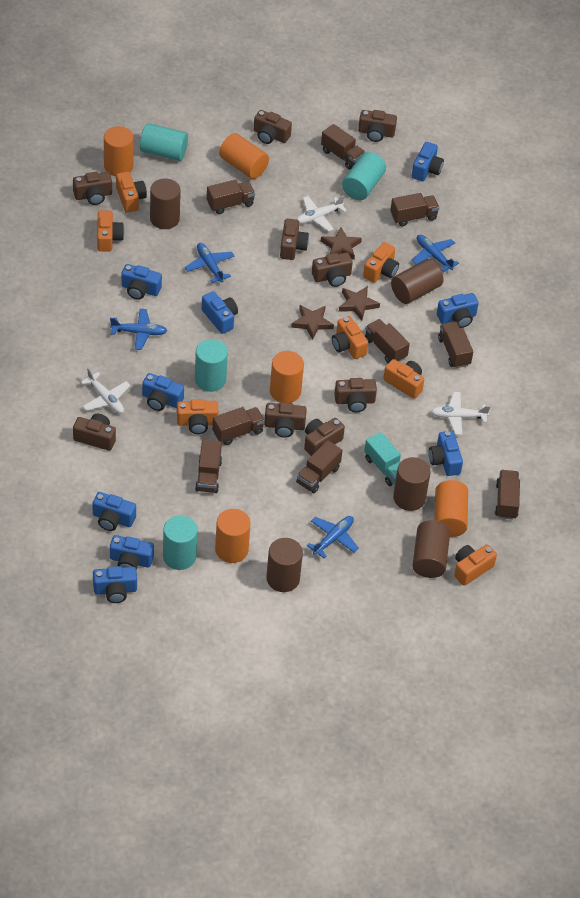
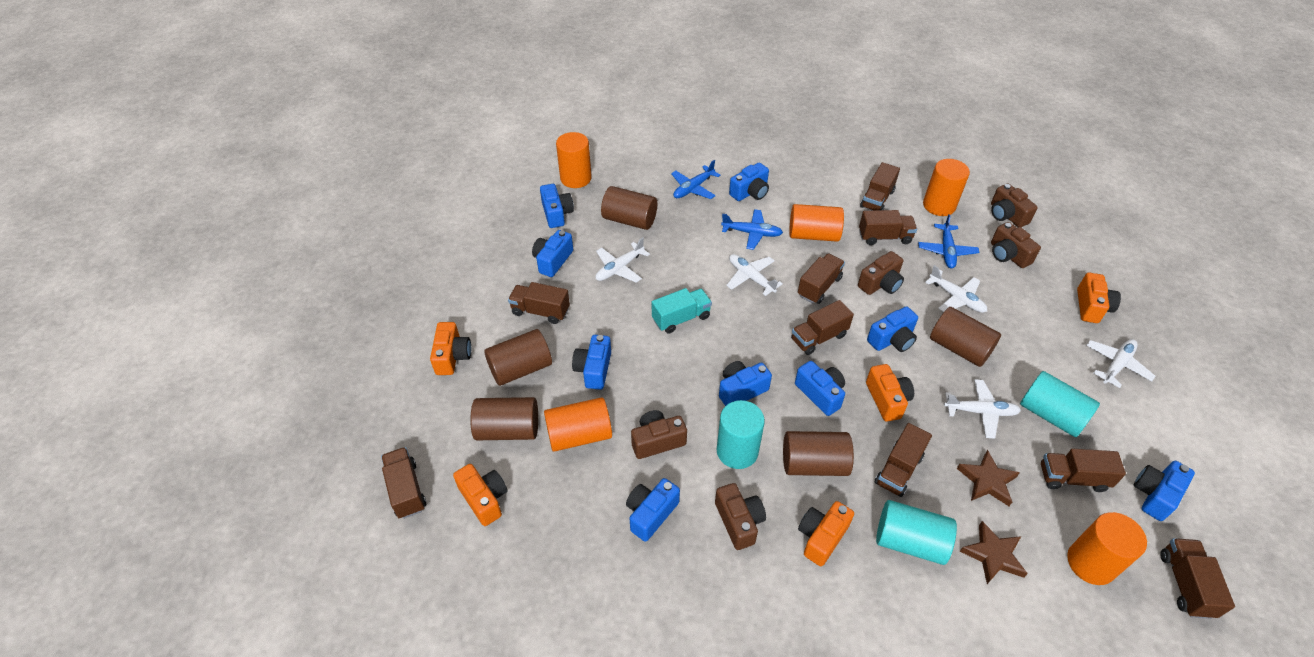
blue plane: 4 -> 3
brown camera: 9 -> 5
brown star: 3 -> 2
orange camera: 7 -> 5
turquoise cylinder: 4 -> 3
white plane: 3 -> 5

